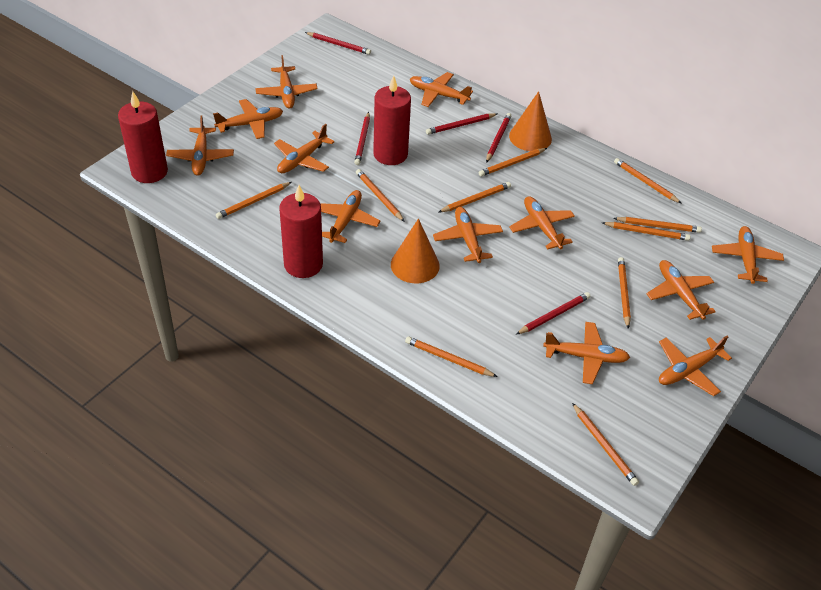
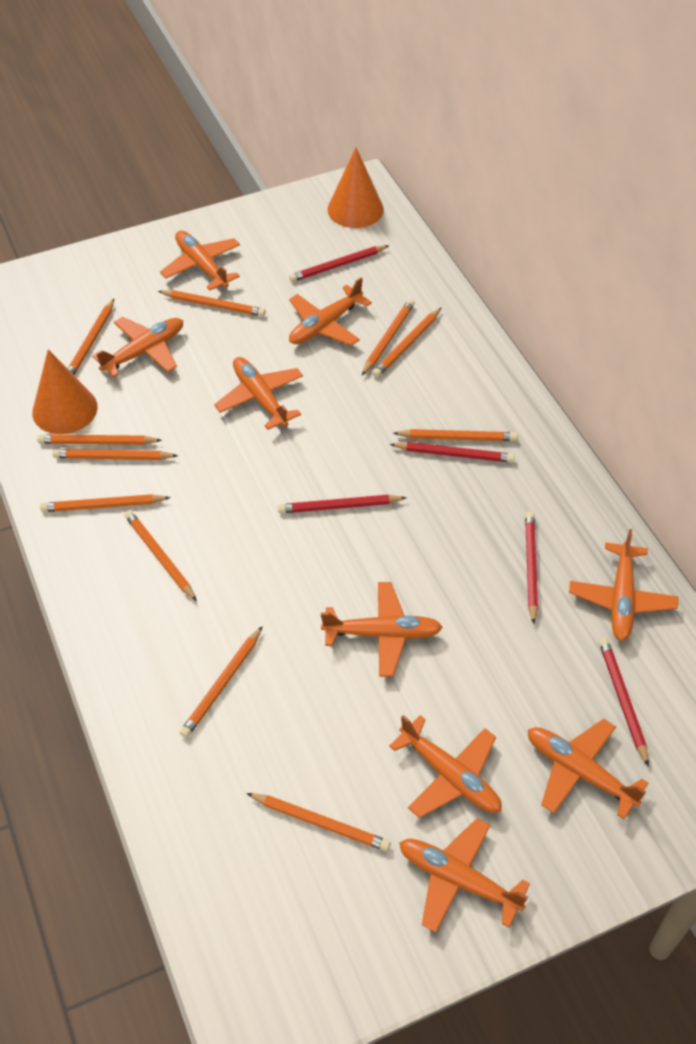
orange pencil: 10 -> 11
orange plane: 12 -> 9
red candle: 3 -> 0

